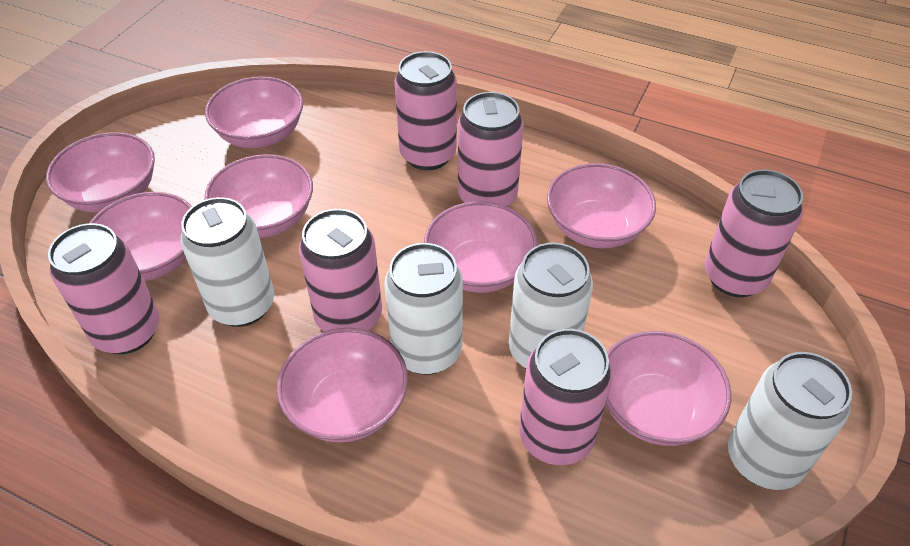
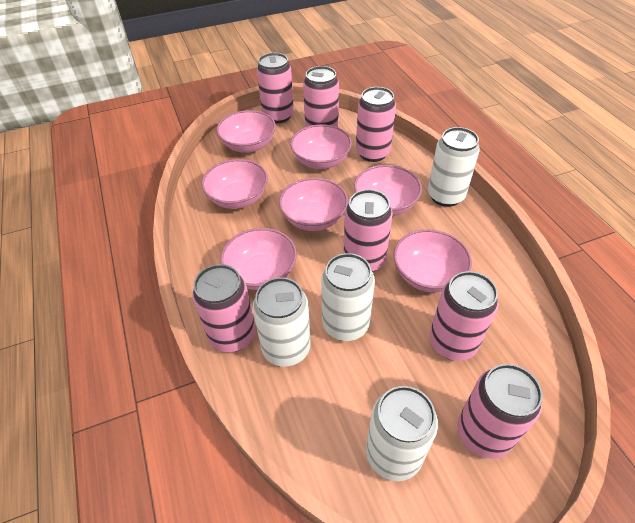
pink bowl: 8 -> 7
pink can: 6 -> 7

